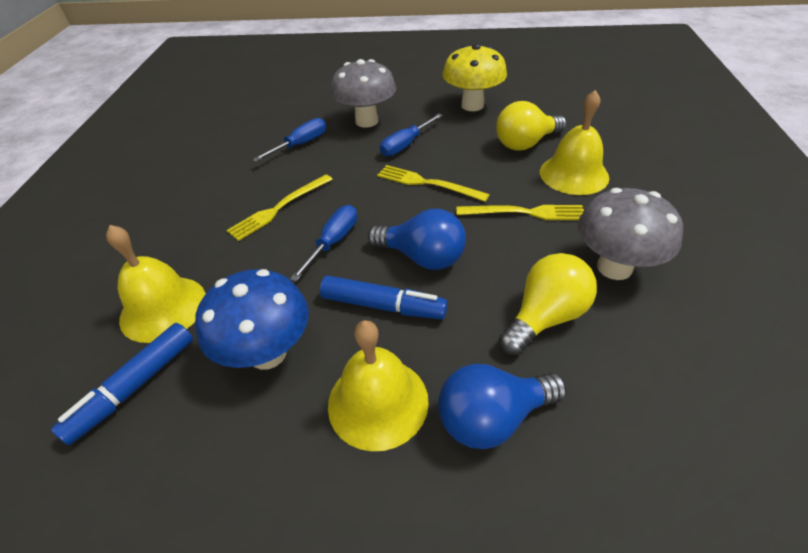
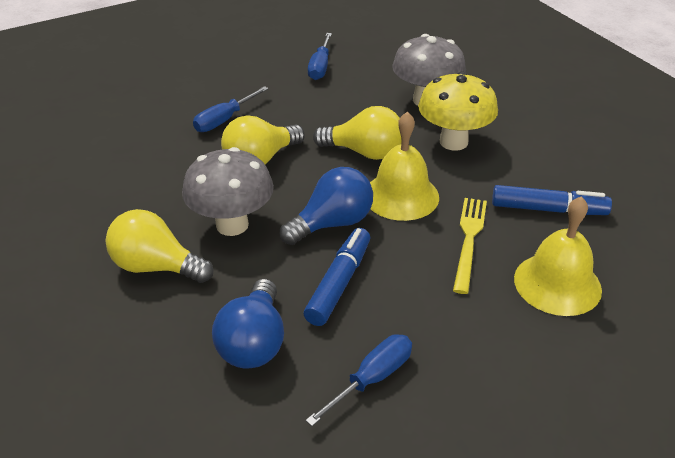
blue mushroom: 1 -> 0
yellow bell: 3 -> 2
yellow fork: 3 -> 1
yellow light bulb: 2 -> 3

